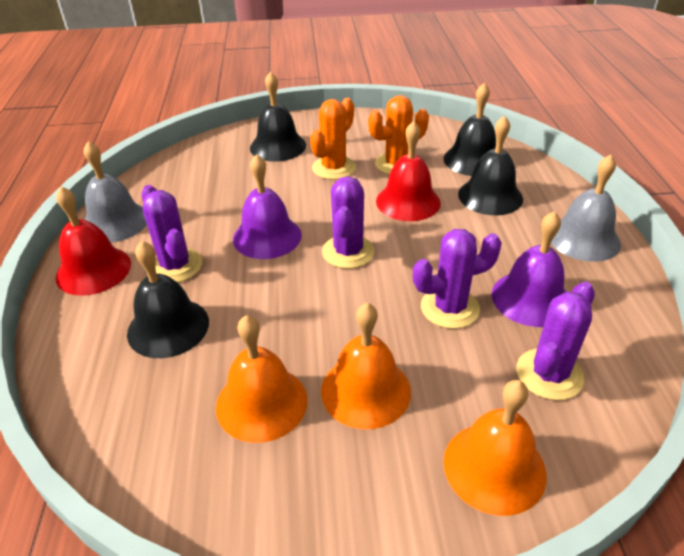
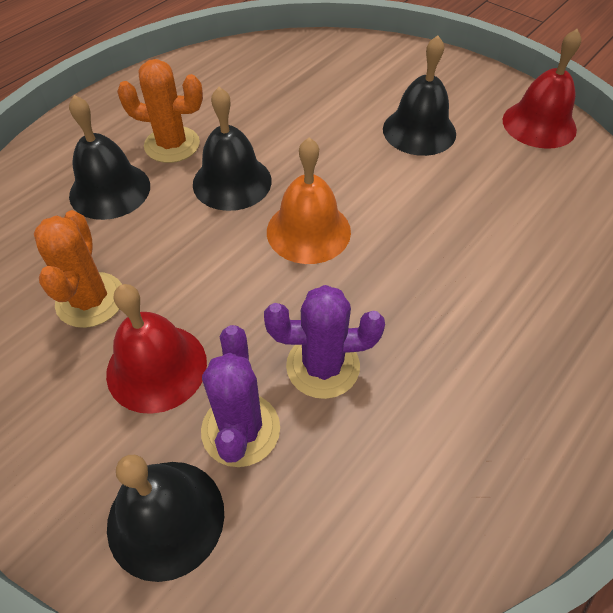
grey bell: 2 -> 0
orange bell: 3 -> 1
purple bell: 2 -> 0
purple cactus: 4 -> 2

